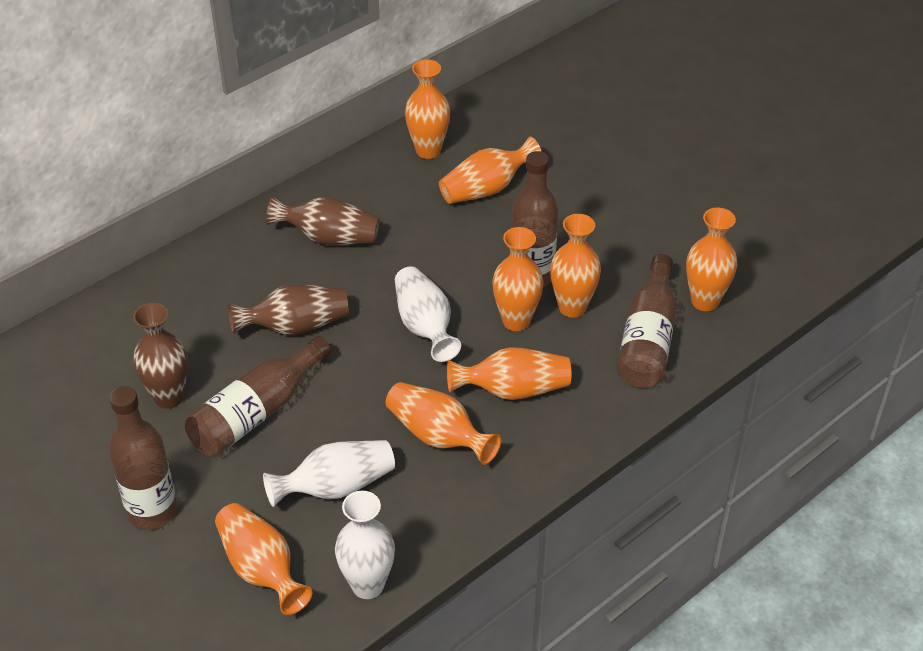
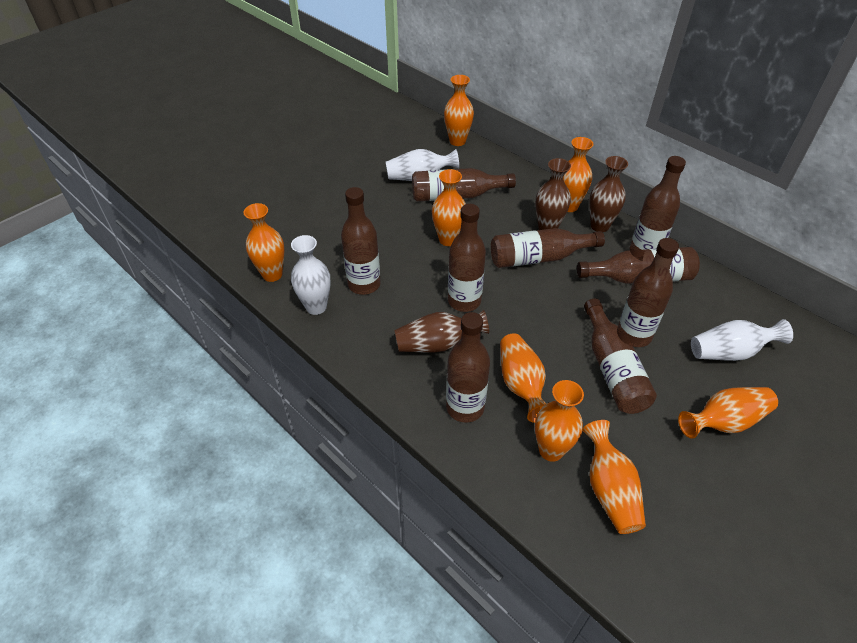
brown bottle: 4 -> 9

